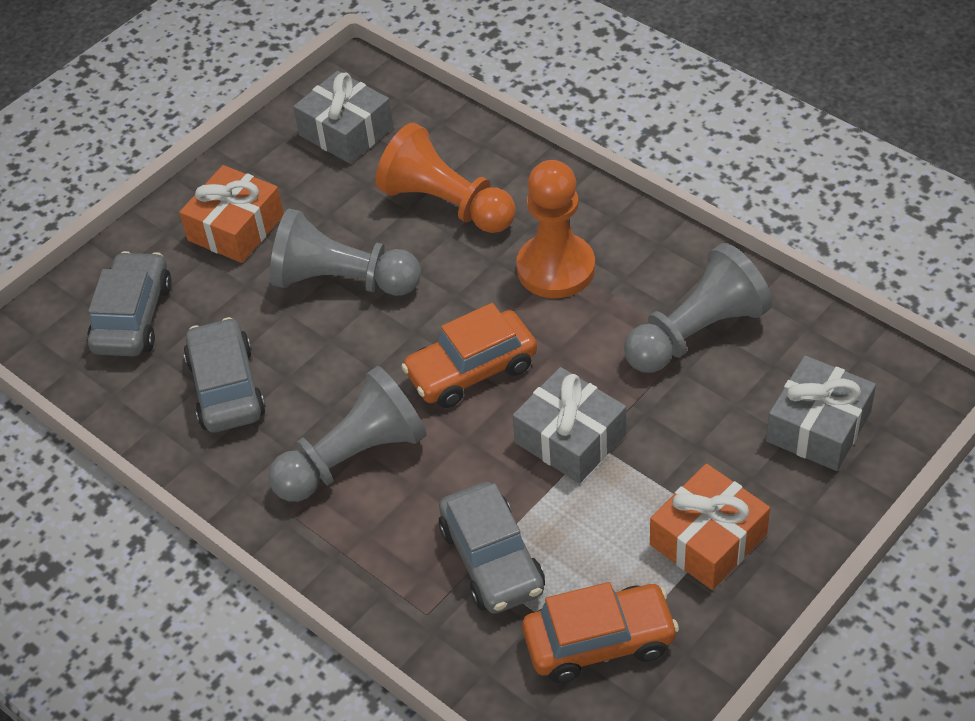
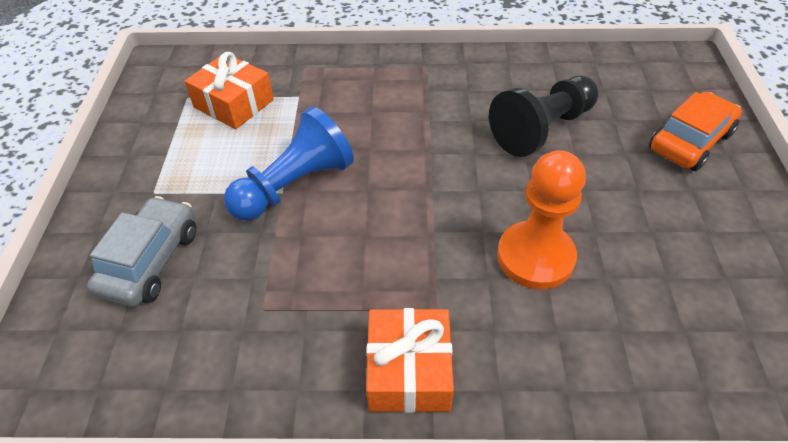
black pawn: 0 -> 1
blue pawn: 0 -> 1
grey car: 3 -> 1
grey gift: 3 -> 0
grey pawn: 3 -> 0
orange car: 2 -> 1
orange pawn: 2 -> 1

